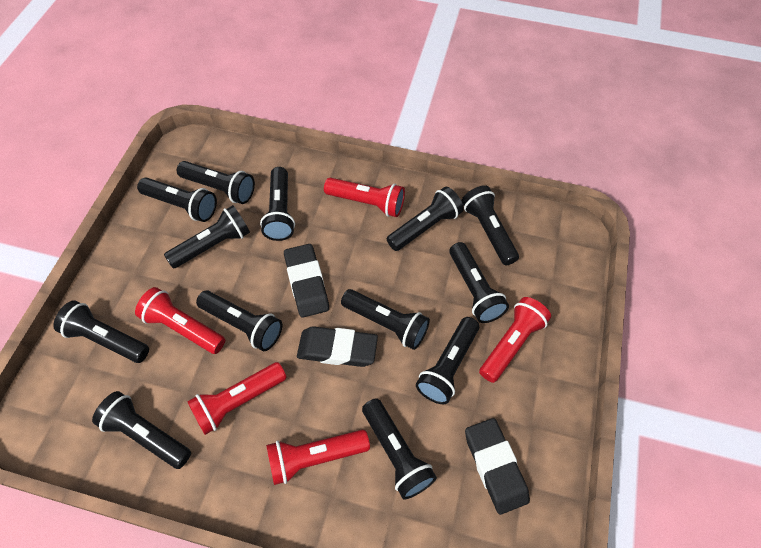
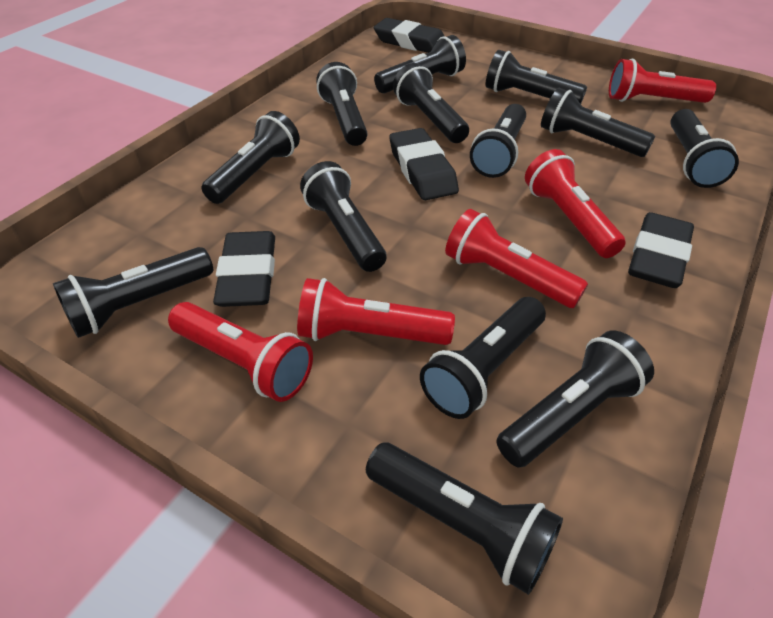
black eraser: 3 -> 4

